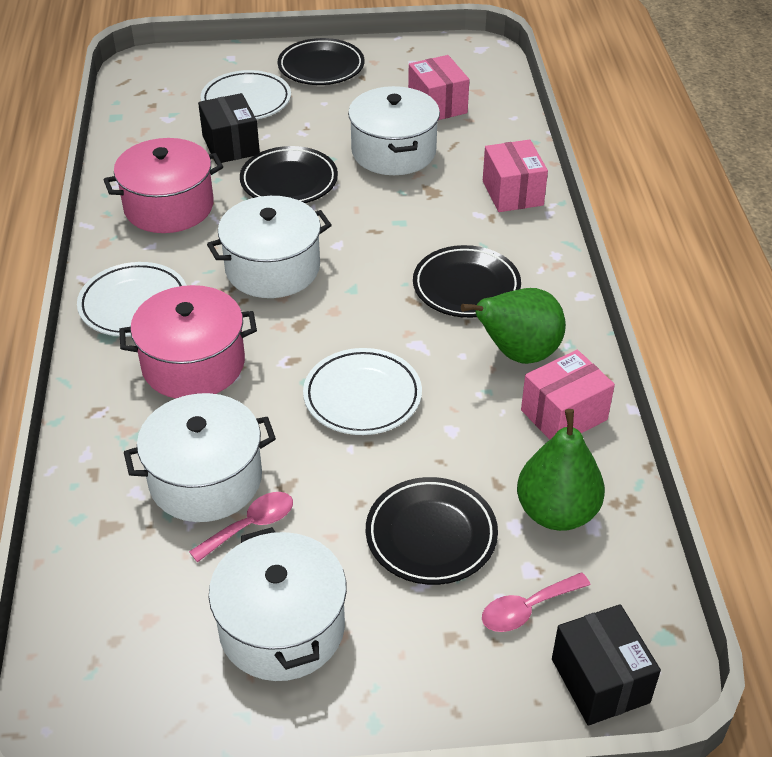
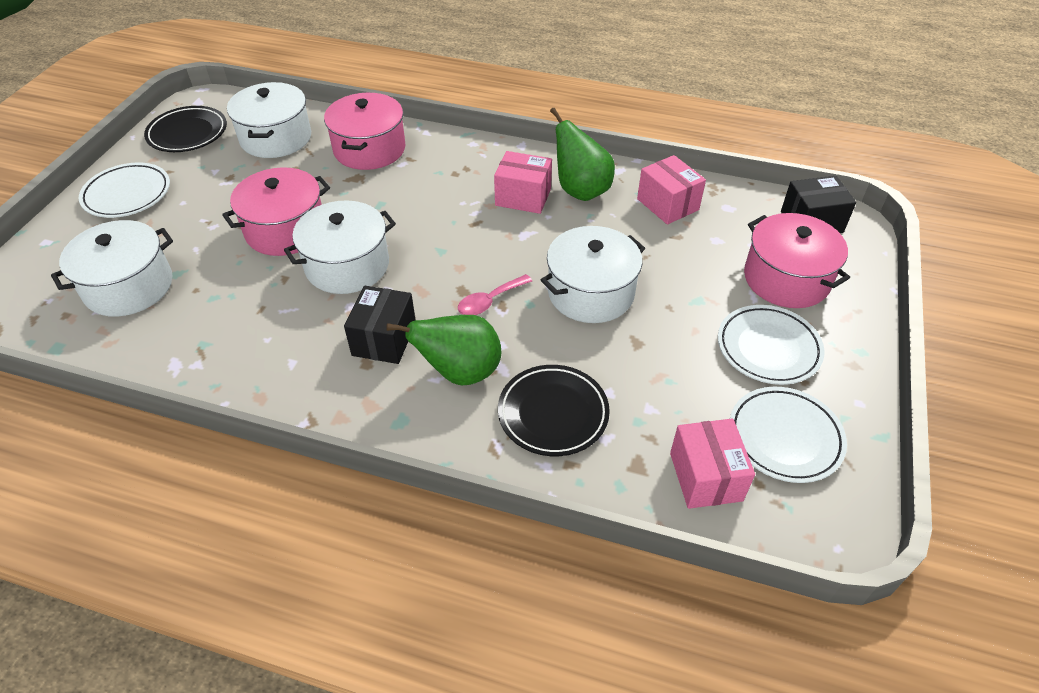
black plate: 4 -> 2
pink pot: 2 -> 3
pink spoon: 2 -> 1

